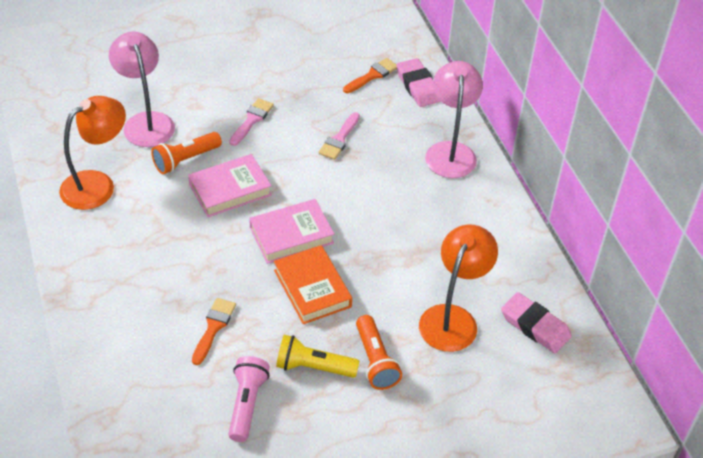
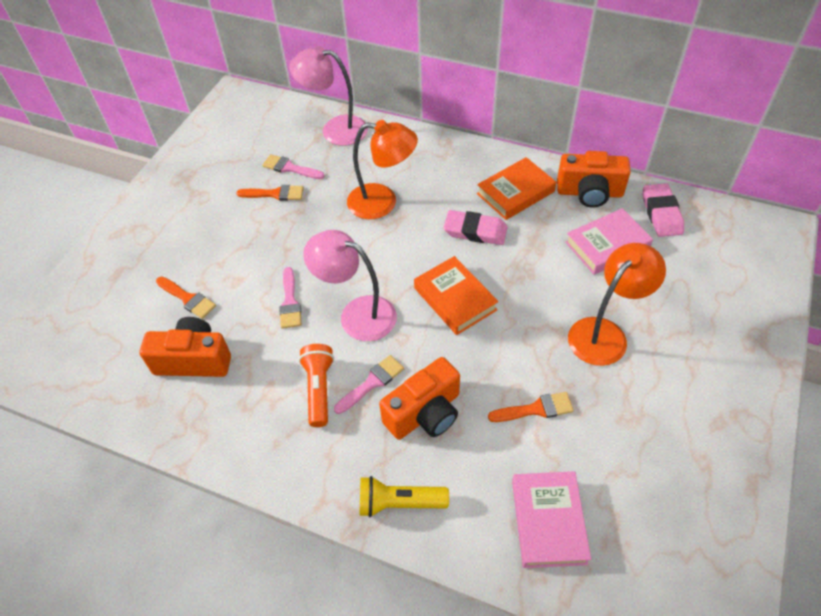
orange book: 1 -> 2
orange brush: 2 -> 3
orange camera: 0 -> 3
orange flashlight: 2 -> 1
pink brush: 2 -> 3
pink flashlight: 1 -> 0

